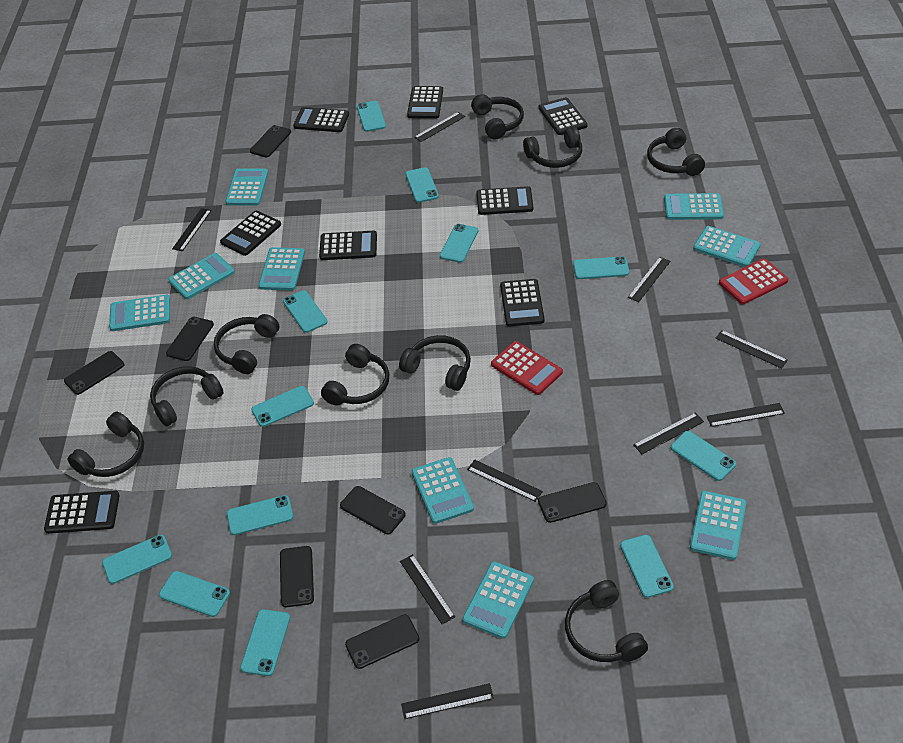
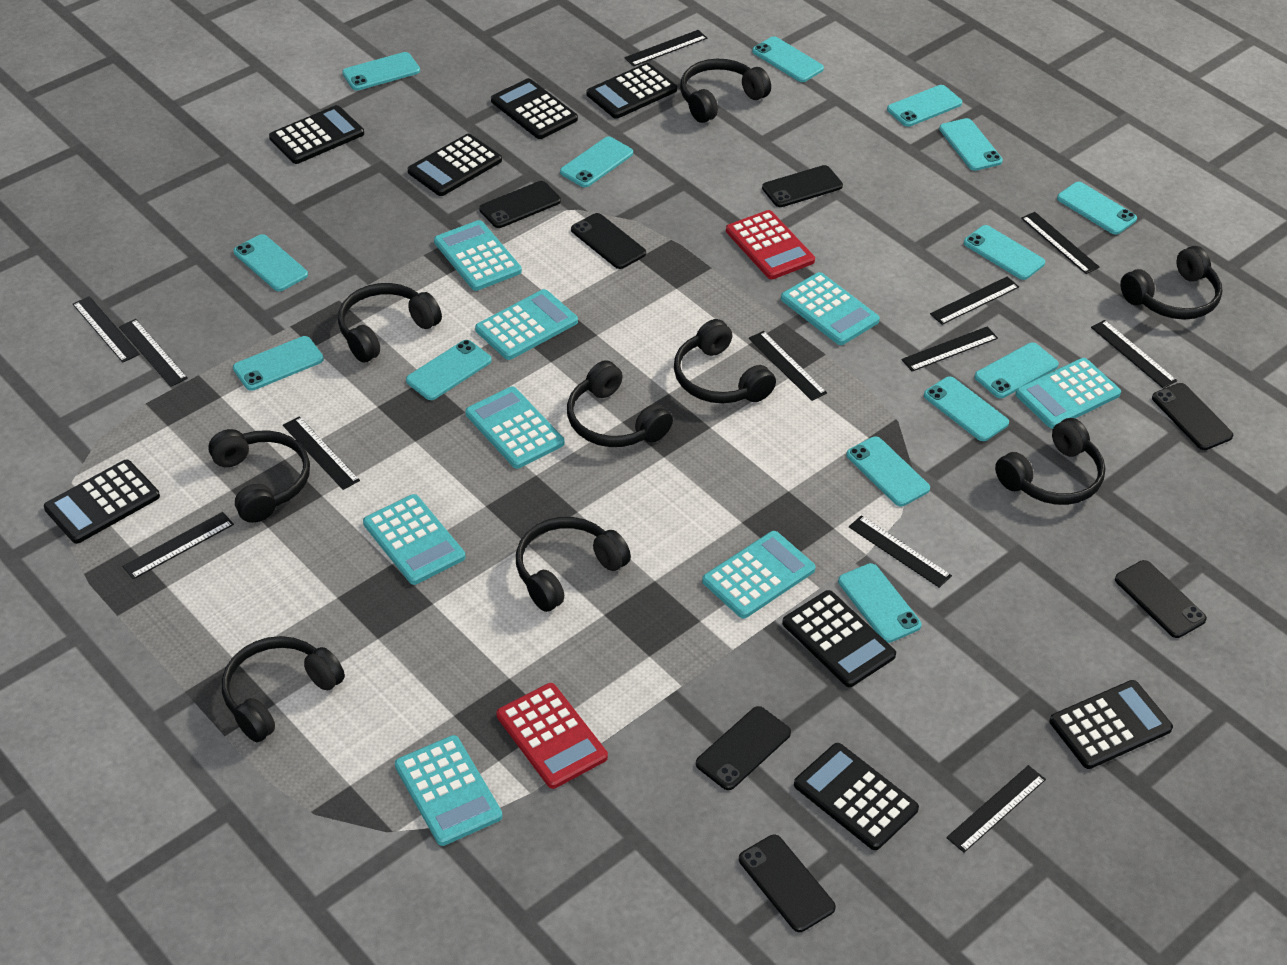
black ruler: 9 -> 12
turquoise calculator: 9 -> 8
turquoise phone: 12 -> 14

